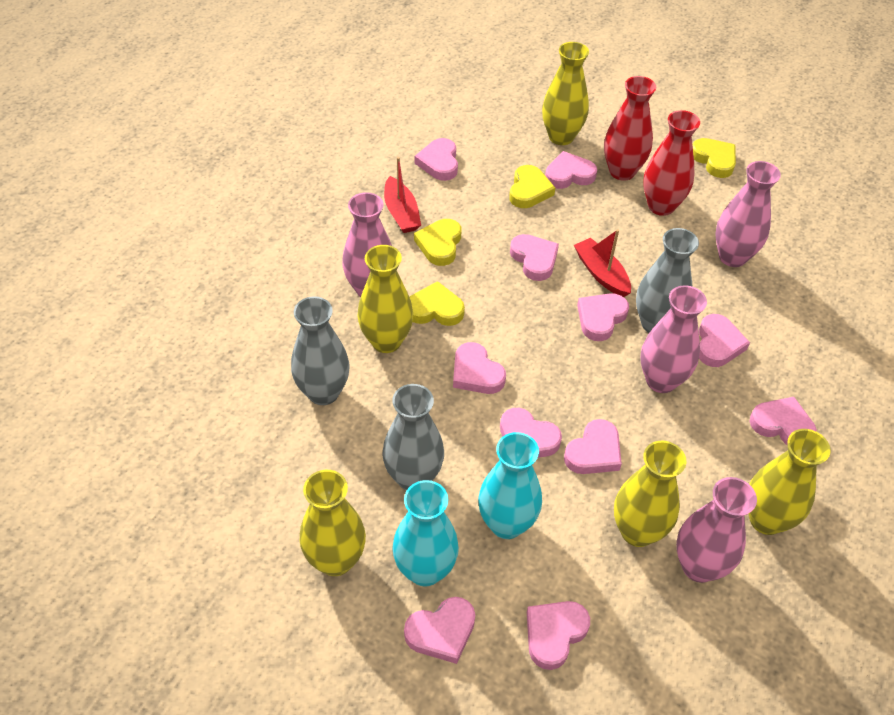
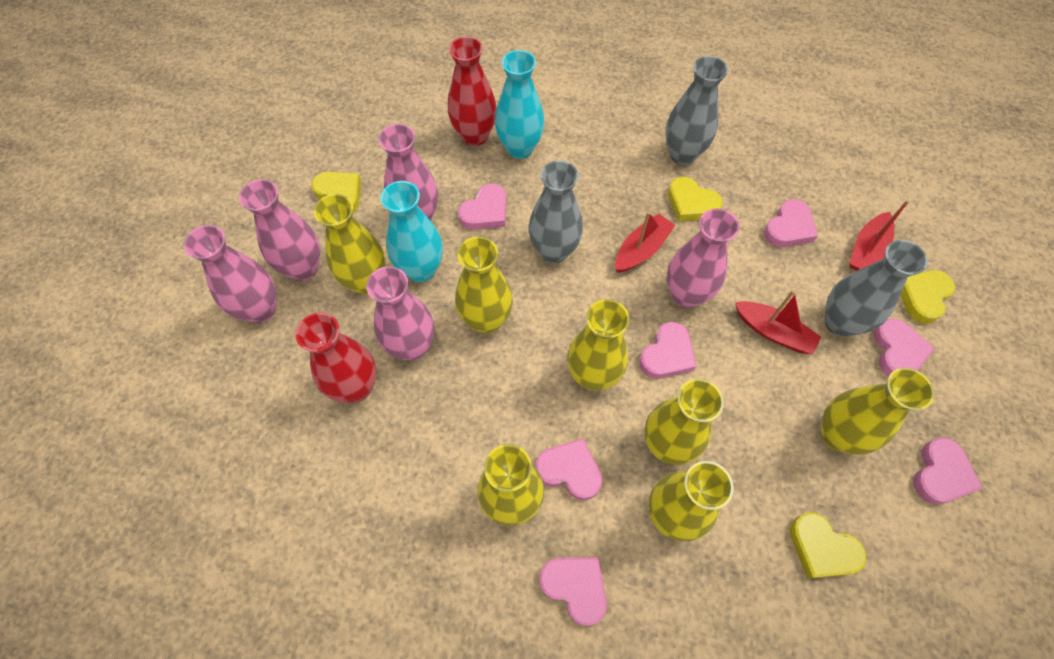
pink heart: 11 -> 7
pink vase: 4 -> 5
red boat: 2 -> 3
yellow vase: 5 -> 7

